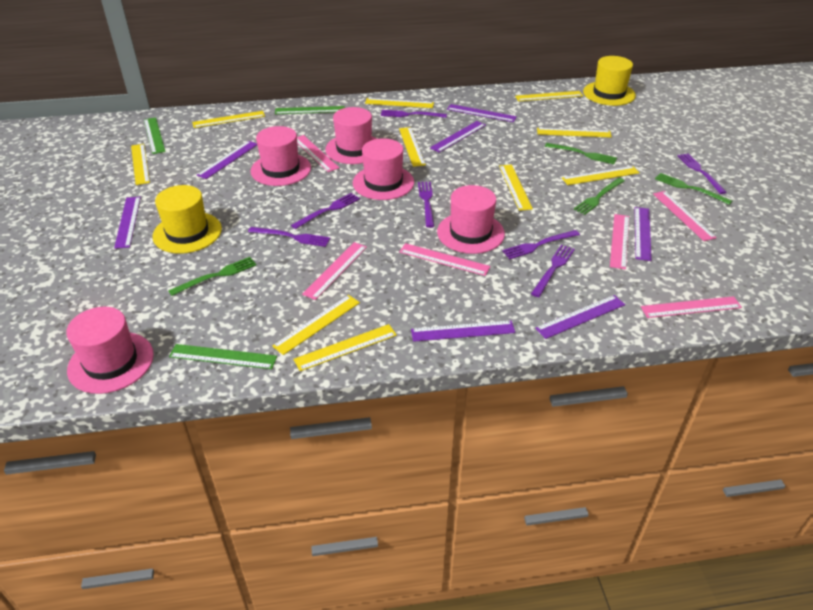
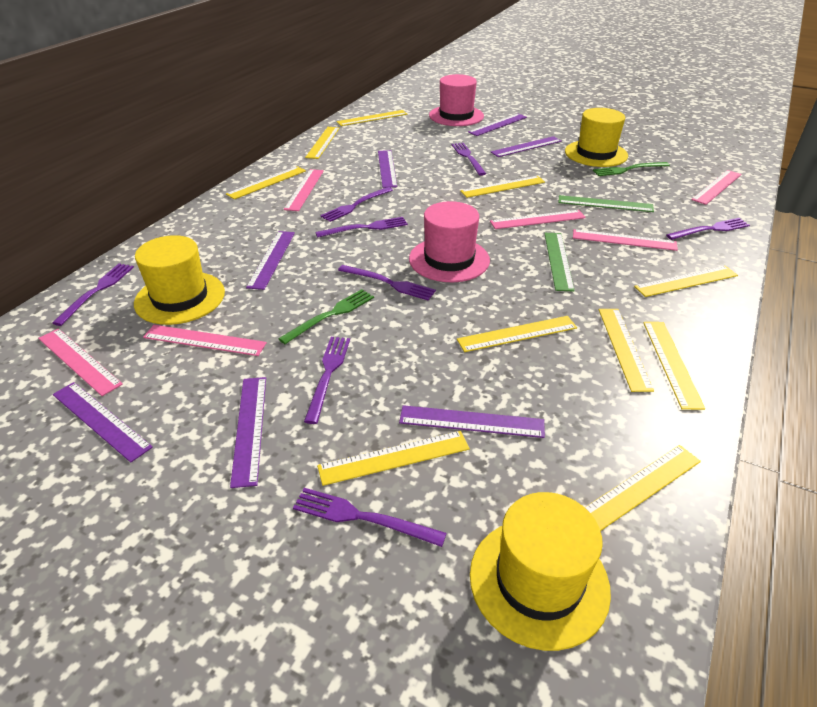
green fork: 4 -> 2
green ruler: 3 -> 2
pink hat: 5 -> 2
purple fork: 7 -> 8
yellow hat: 2 -> 3

